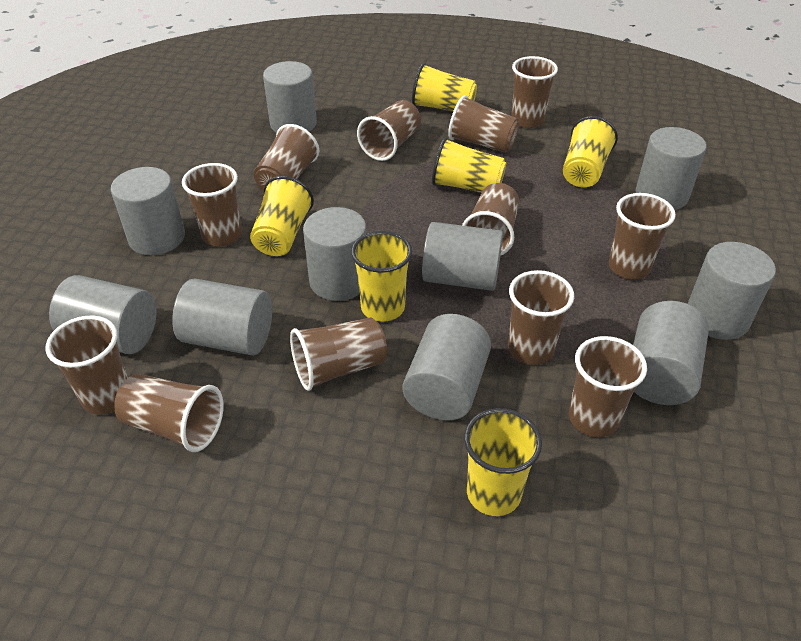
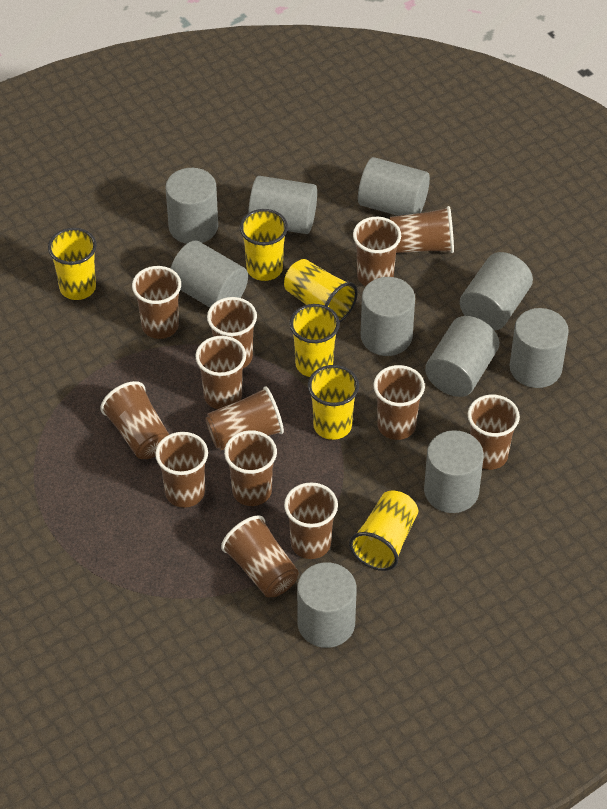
brown cup: 12 -> 13

